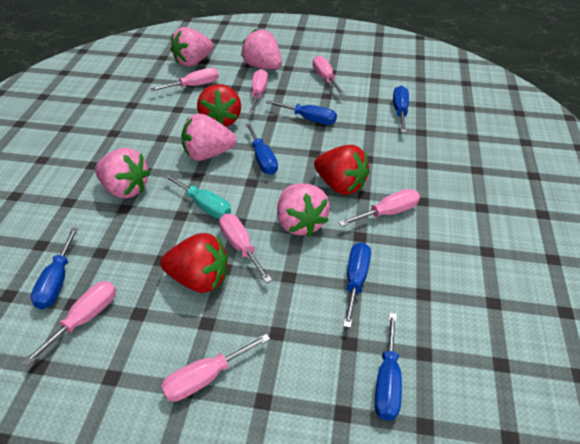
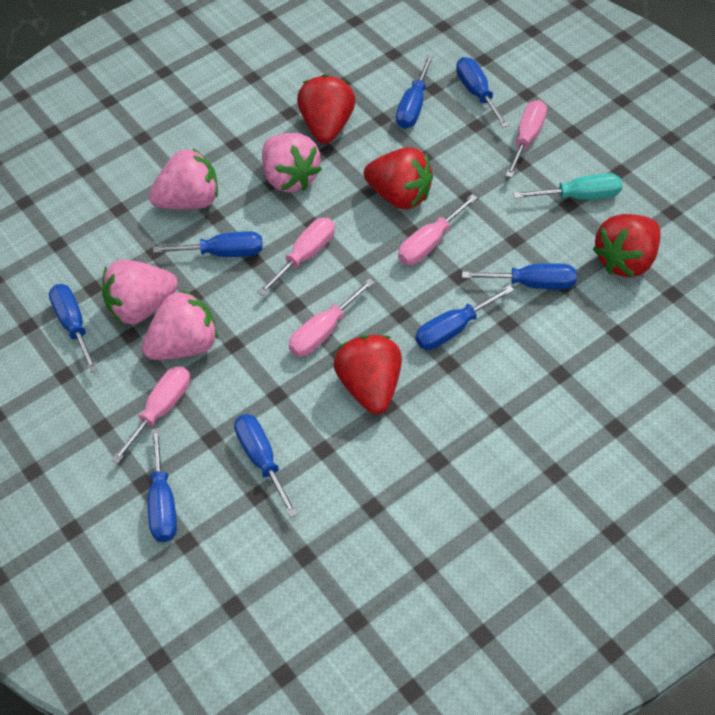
blue screwdriver: 6 -> 8
pink screwdriver: 7 -> 5
pink strawberry: 5 -> 4
red strawberry: 3 -> 4

